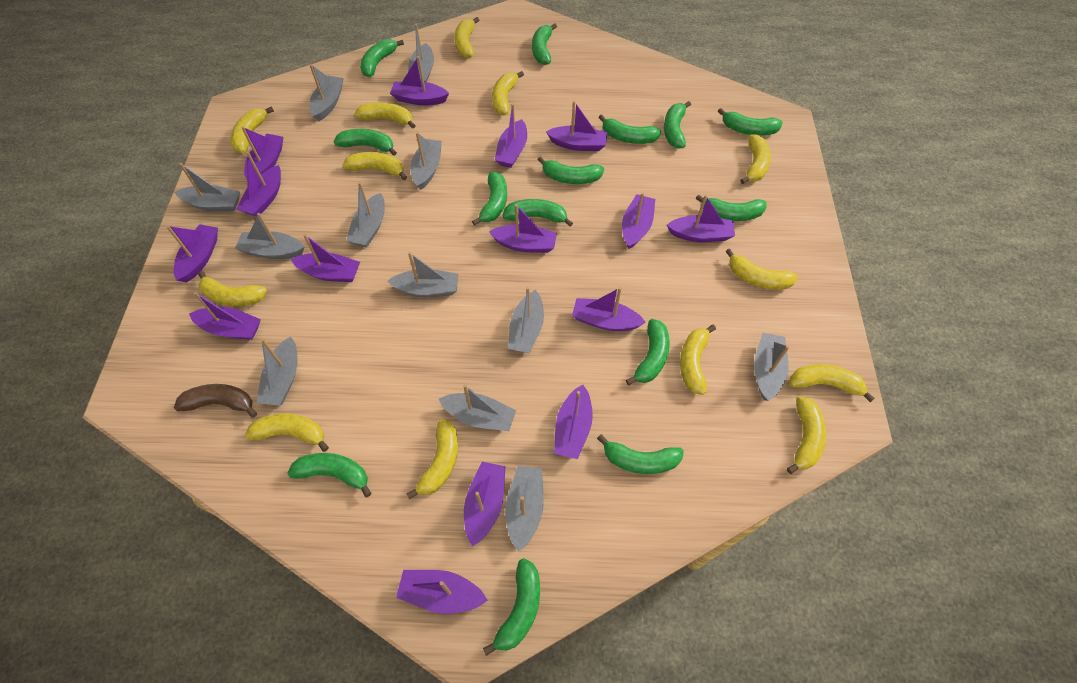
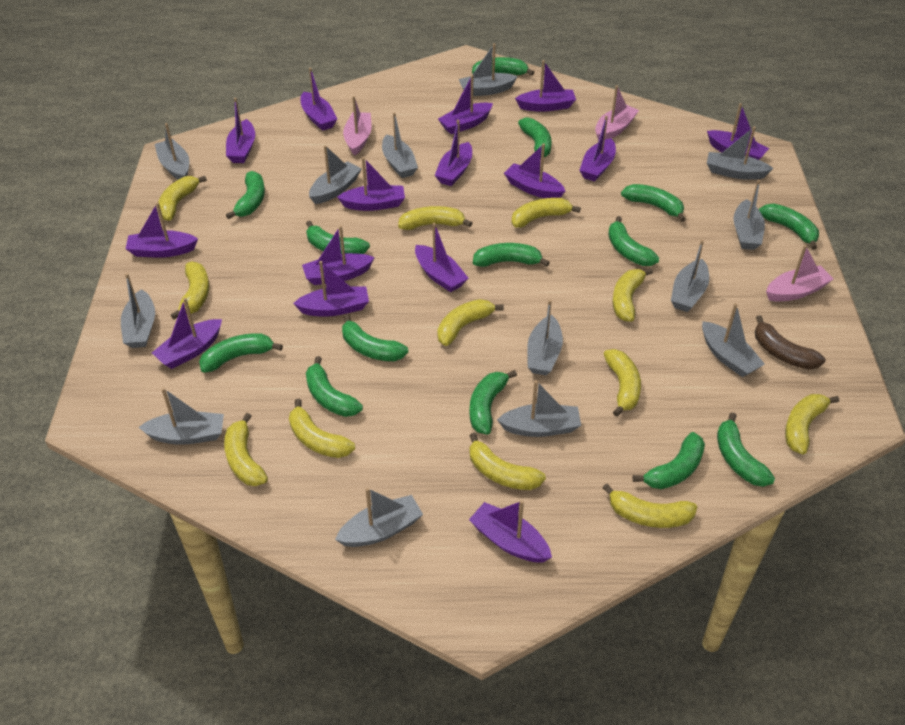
grey boat: 12 -> 13
pink boat: 0 -> 3
yellow banana: 13 -> 12

